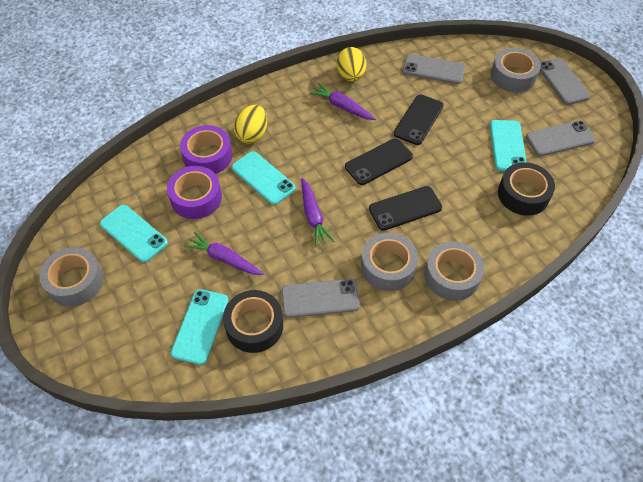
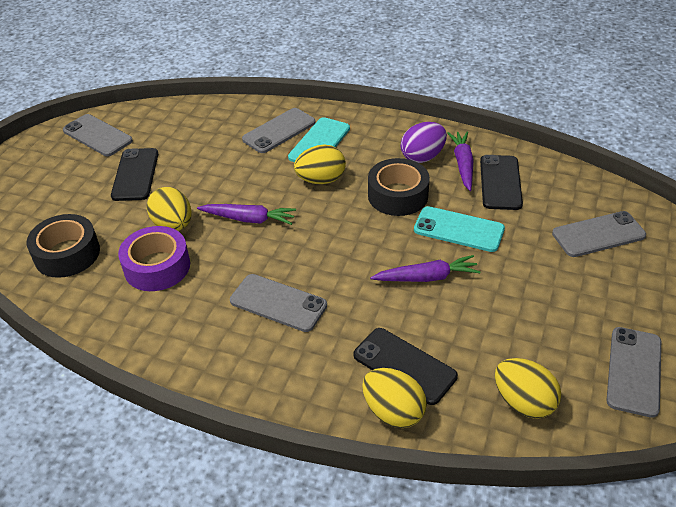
grey phone: 4 -> 5
grey tape: 4 -> 0
purple egg: 0 -> 1
purple tape: 2 -> 1
turquoise phone: 4 -> 2
yellow egg: 2 -> 4

